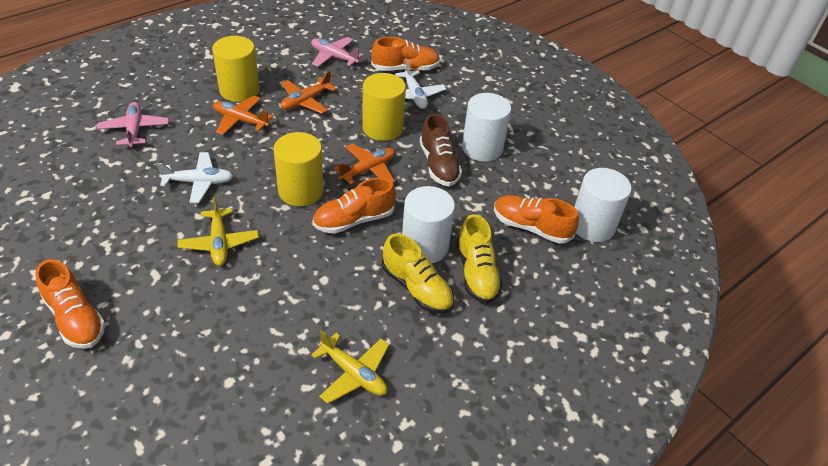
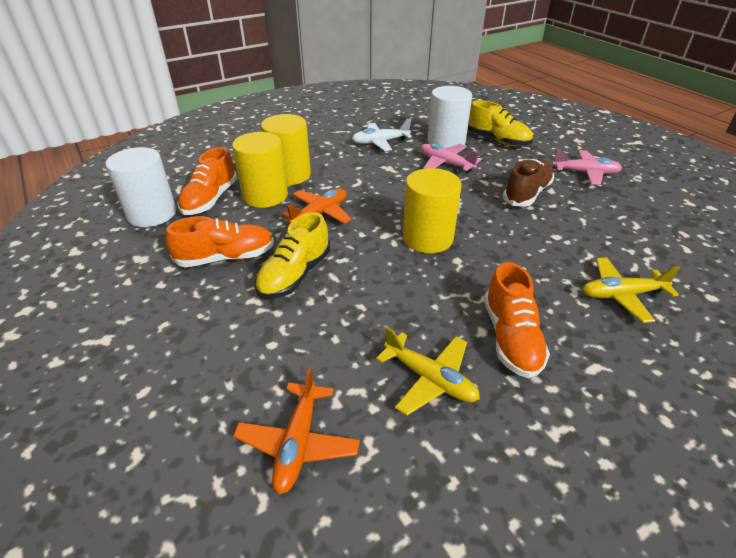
orange plane: 3 -> 2
orange shoe: 4 -> 3
white cylinder: 3 -> 2
white plane: 2 -> 1

